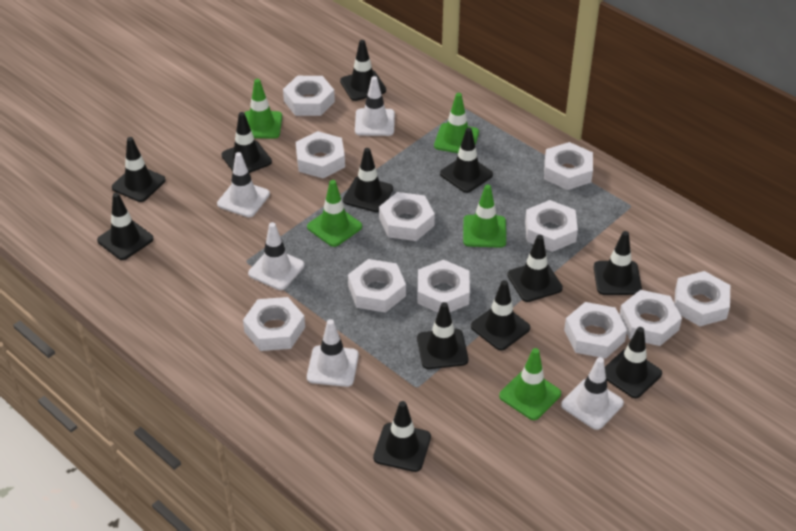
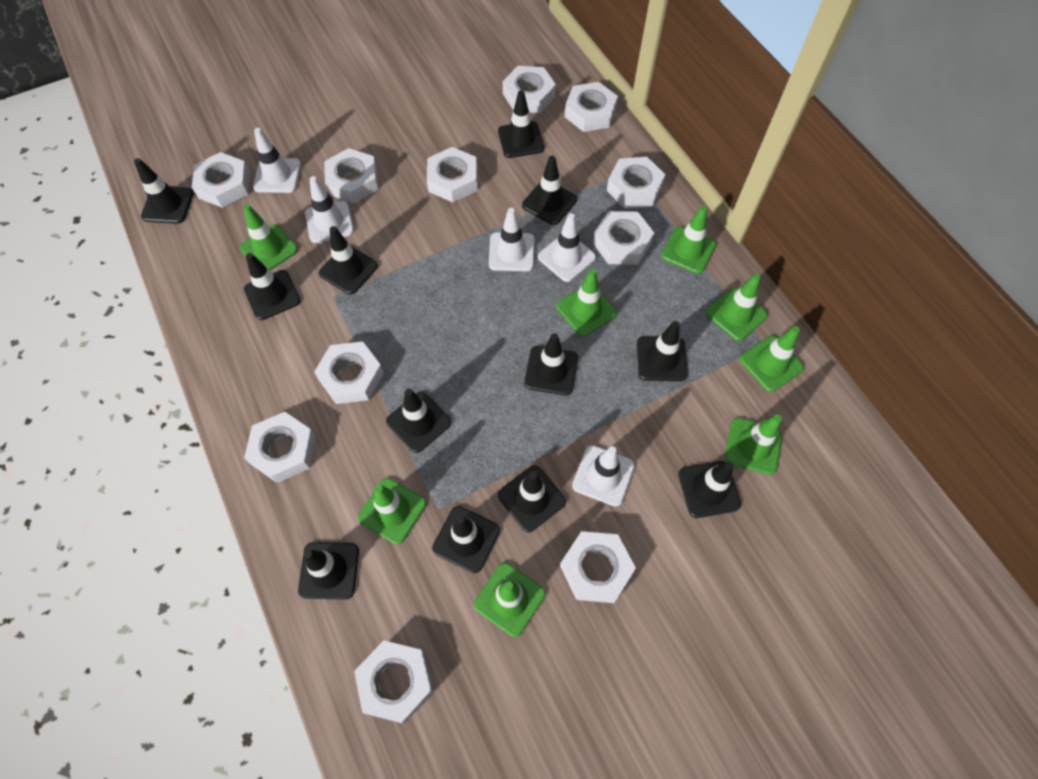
green traffic cone: 5 -> 8

